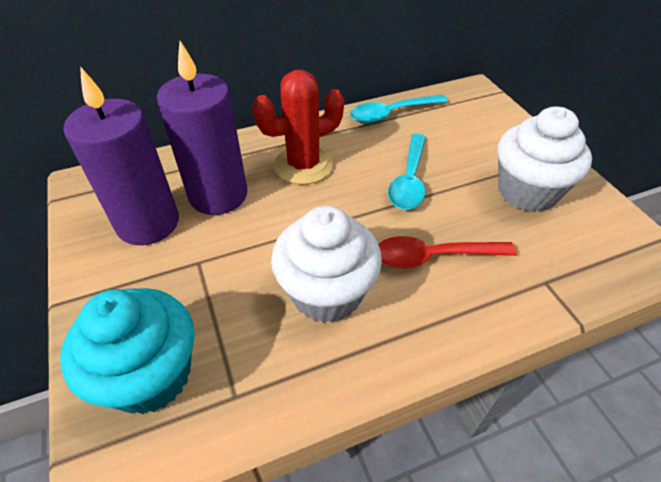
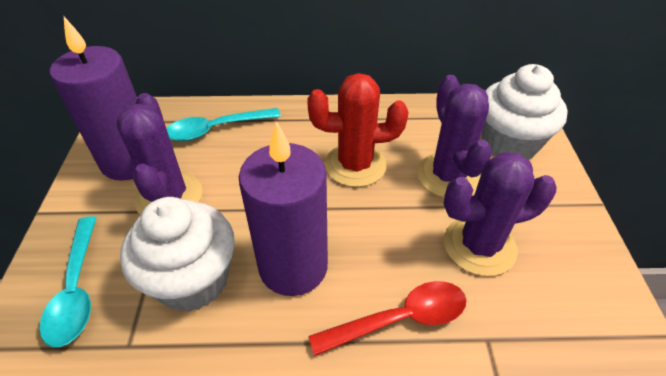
purple cactus: 0 -> 3
turquoise cupcake: 1 -> 0

